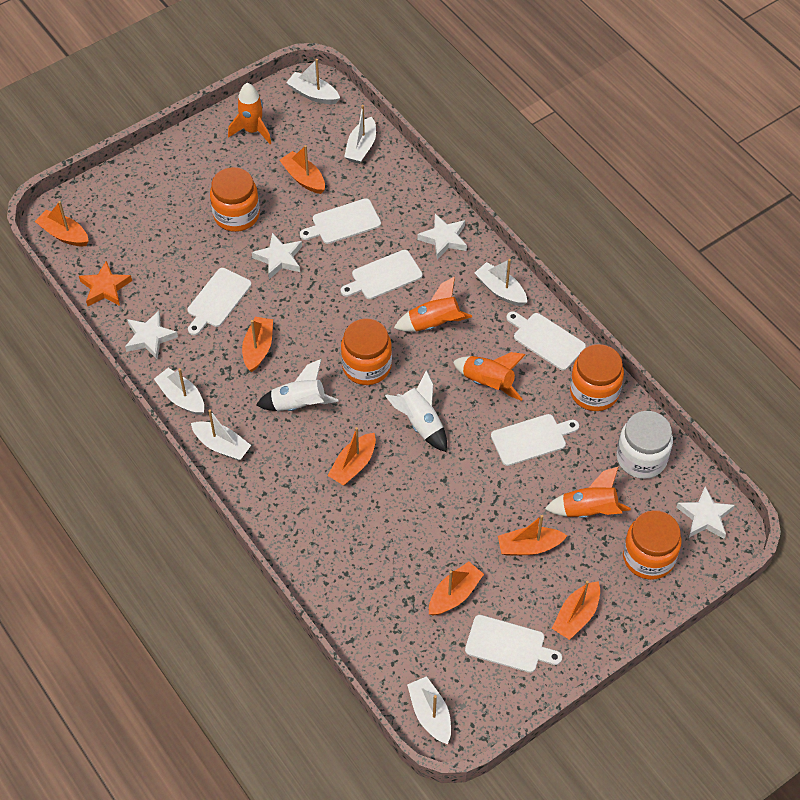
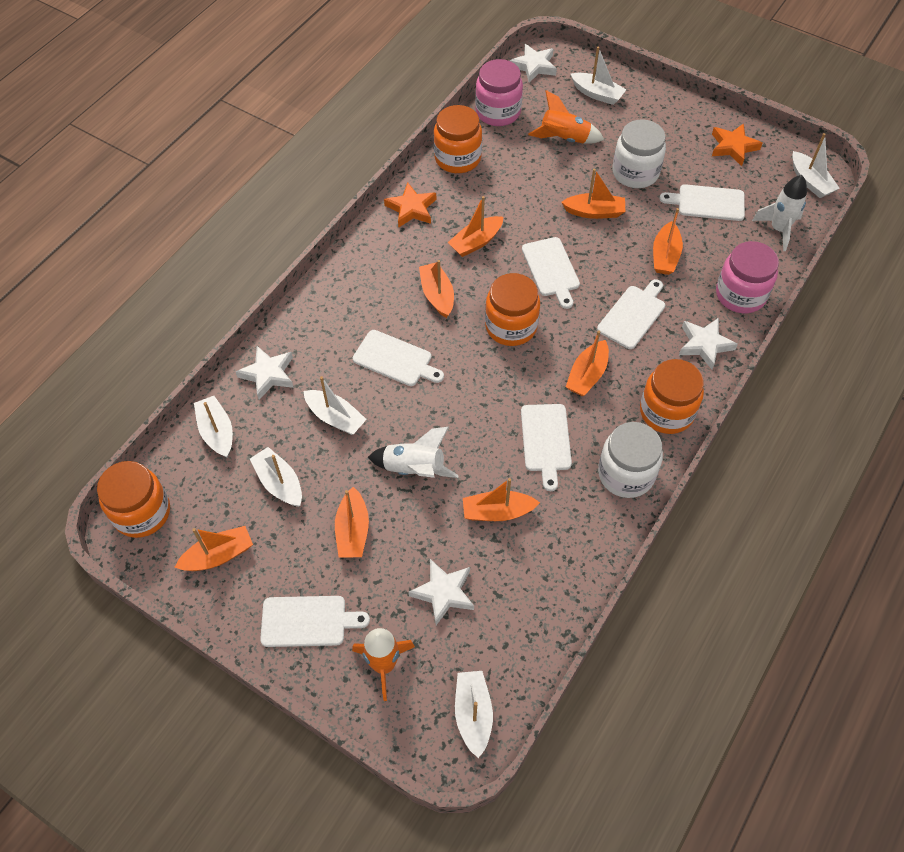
orange boat: 7 -> 8
orange rocket: 4 -> 2
orange star: 1 -> 2
pink jar: 0 -> 2
white jar: 1 -> 2

